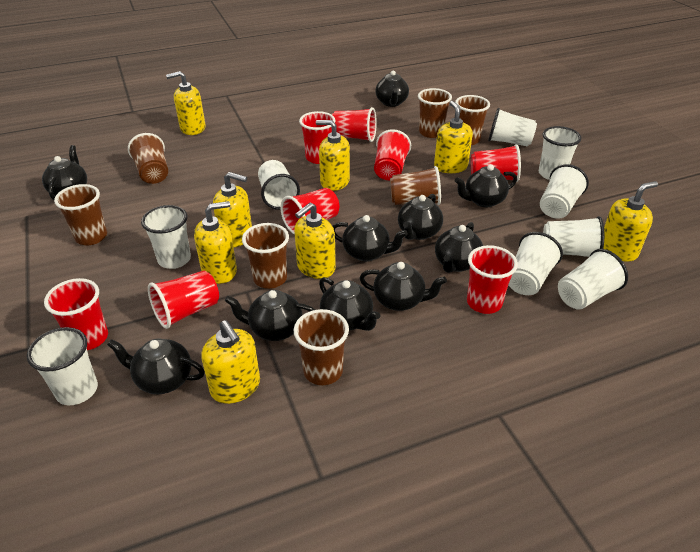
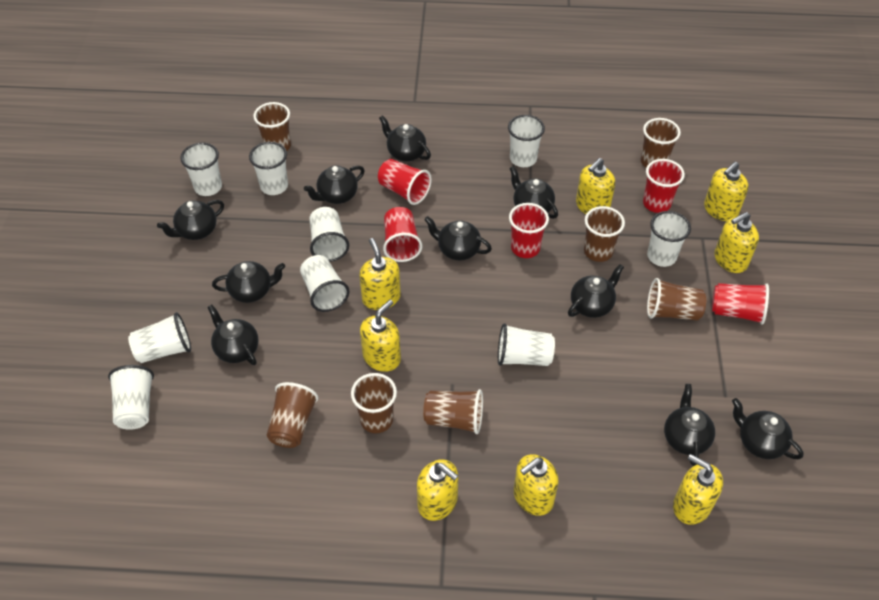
red cup: 8 -> 5

